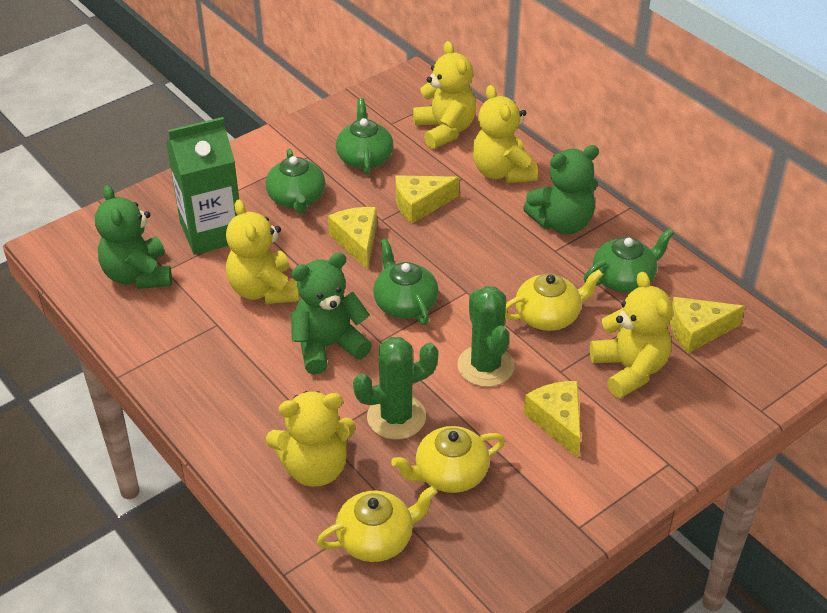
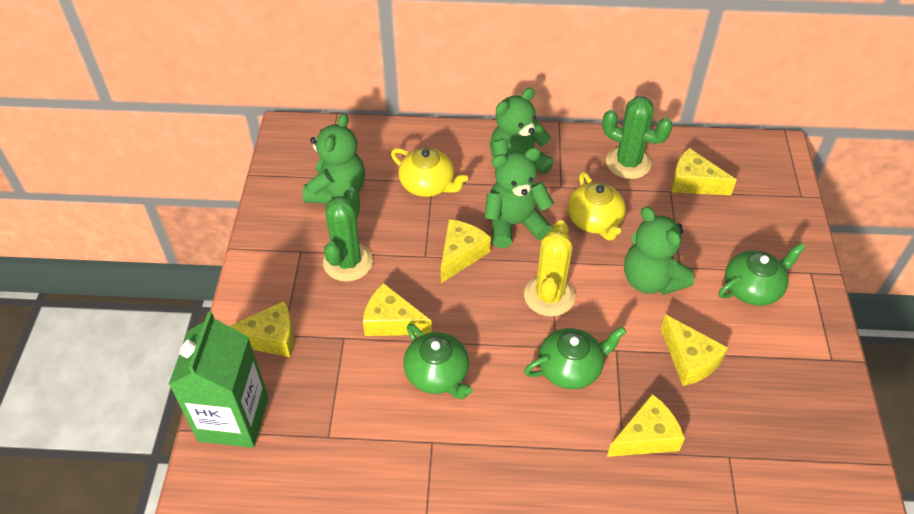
green teapot: 4 -> 3
green teddy bear: 3 -> 4
yellow cactus: 0 -> 1
yellow cheese: 4 -> 6
yellow teapot: 3 -> 2
yellow teddy bear: 5 -> 0

